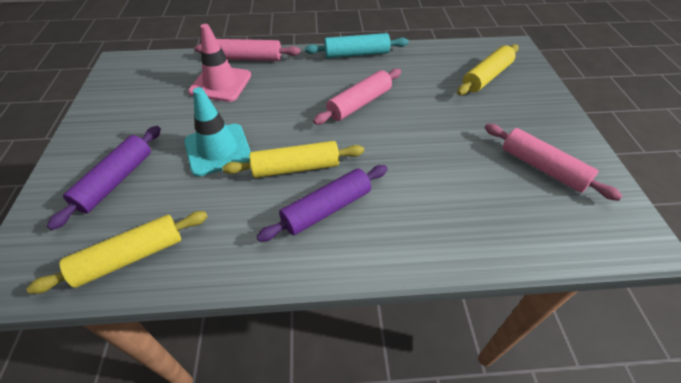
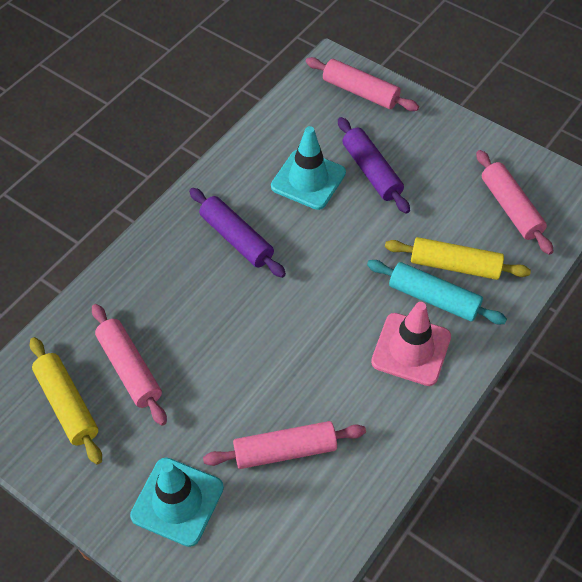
pink rolling pin: 3 -> 4
turquoise traffic cone: 1 -> 2
yellow rolling pin: 3 -> 2

